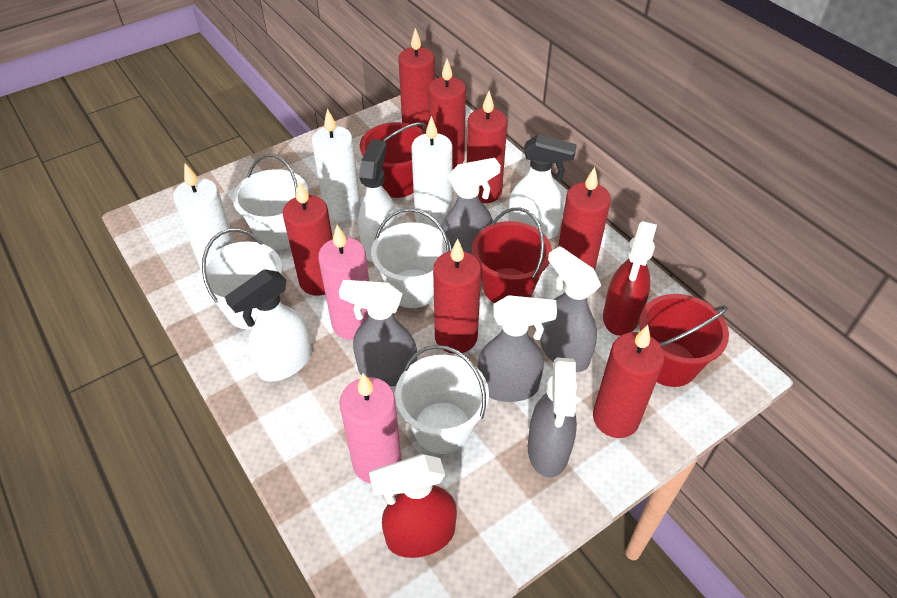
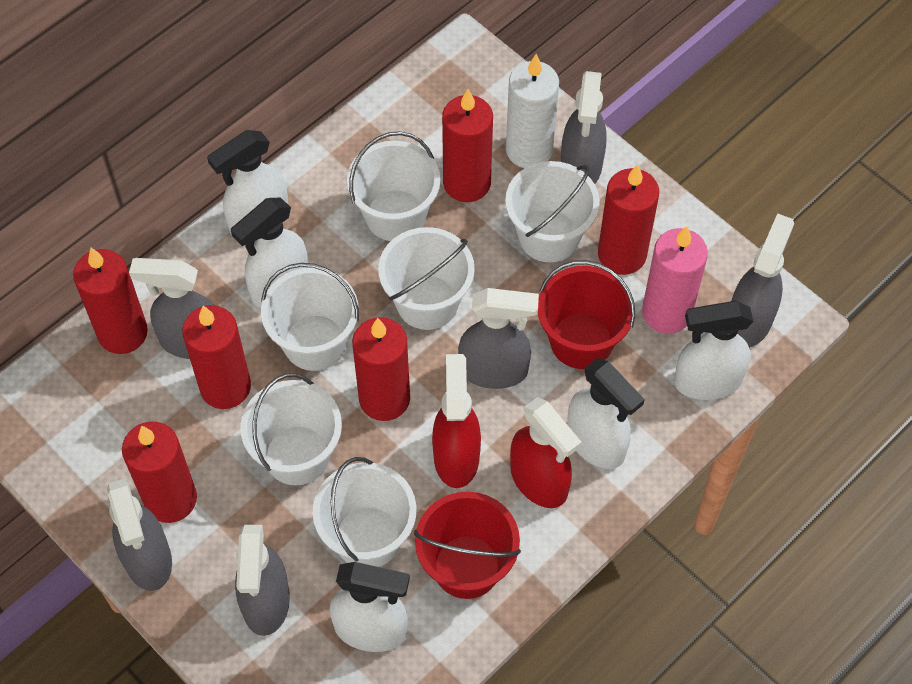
grey spray bottle: 5 -> 6
pink candle: 2 -> 1
red bucket: 3 -> 2
red candle: 7 -> 6
white bucket: 4 -> 6
white candle: 3 -> 1
white spray bottle: 3 -> 5

